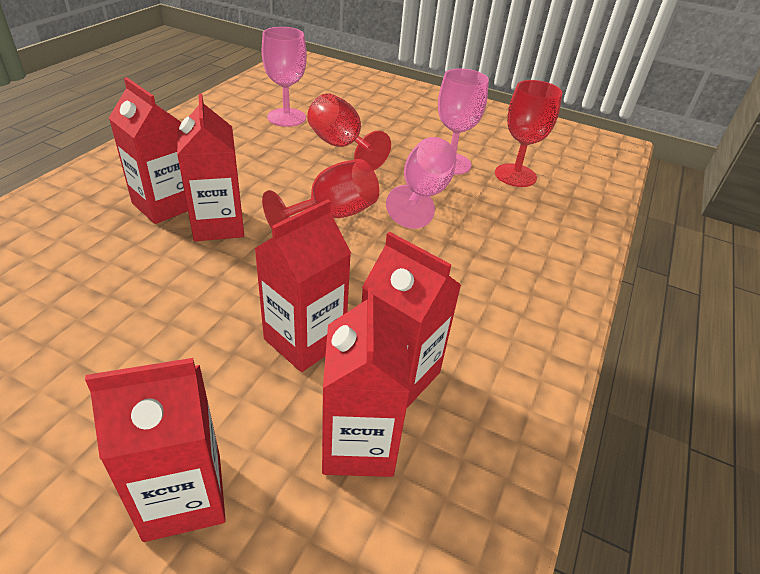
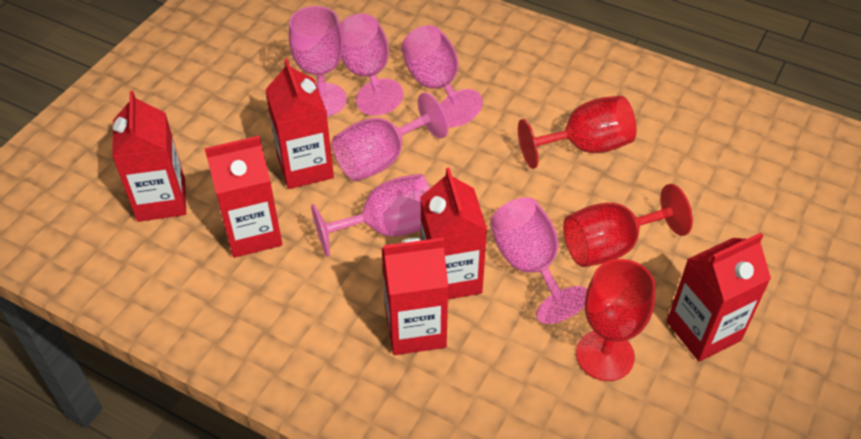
pink goblet: 3 -> 6

